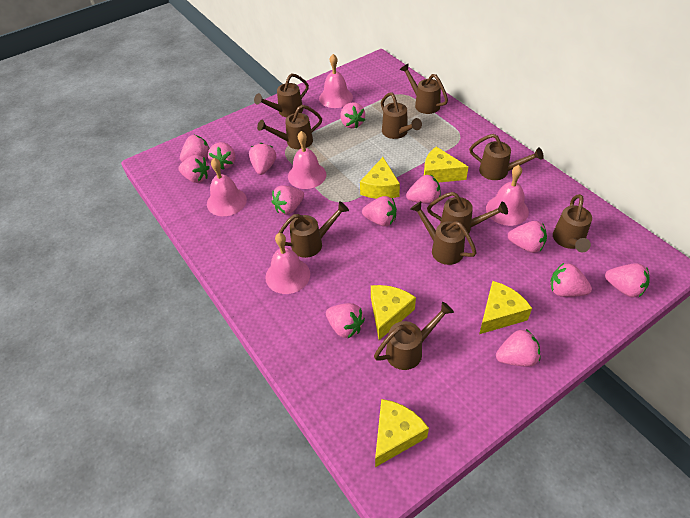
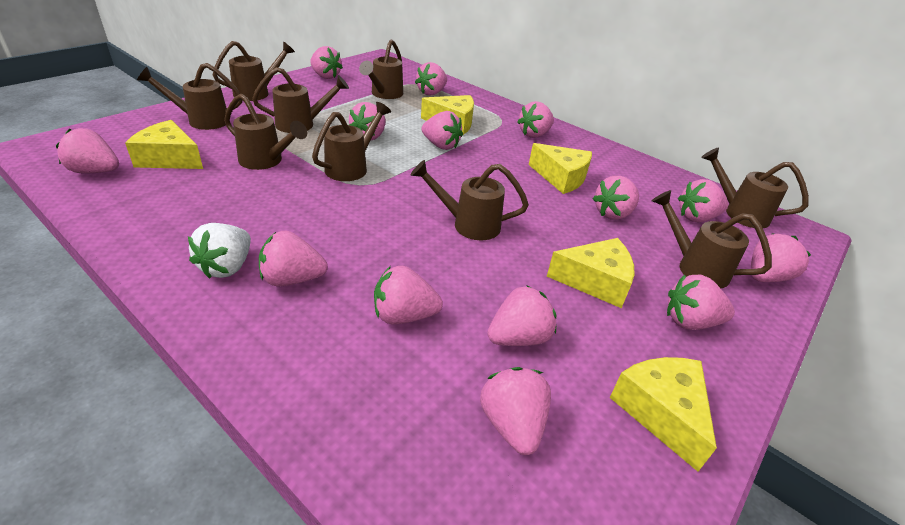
brown watering can: 10 -> 9
pink bell: 5 -> 0
pink strawberry: 13 -> 14
white strawberry: 0 -> 1

